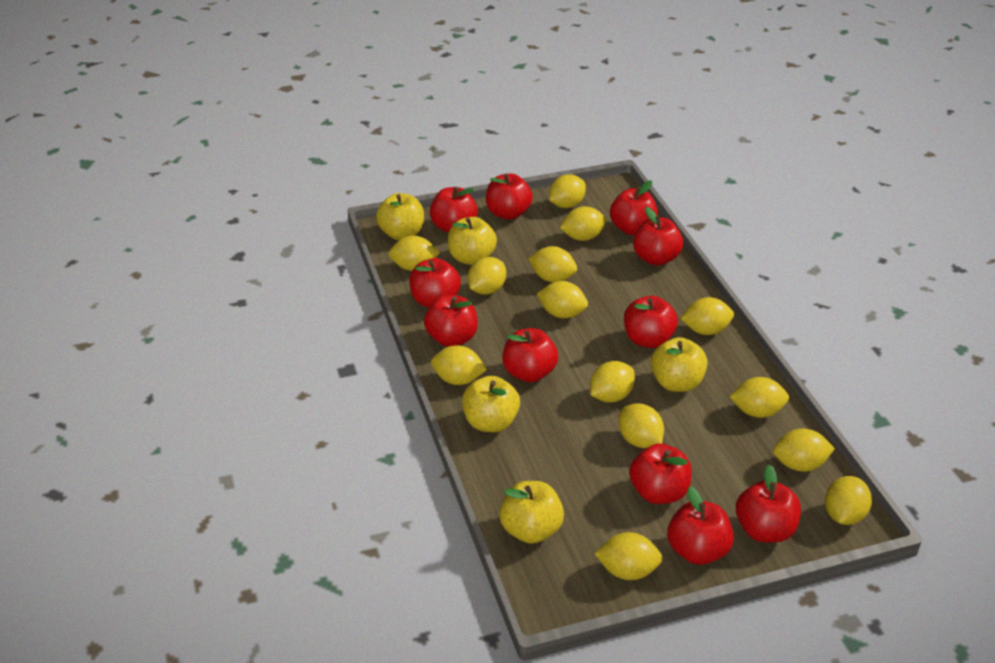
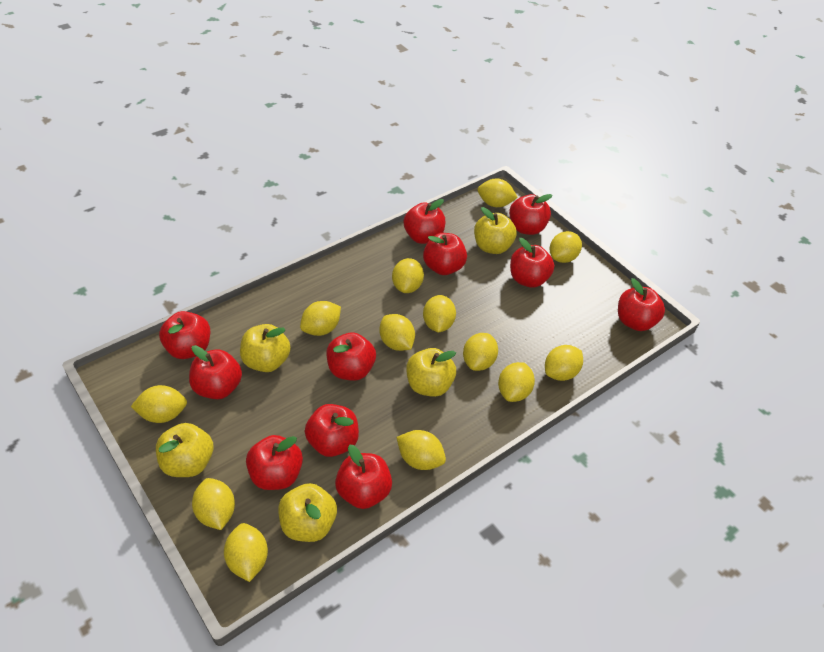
yellow lemon: 14 -> 13

